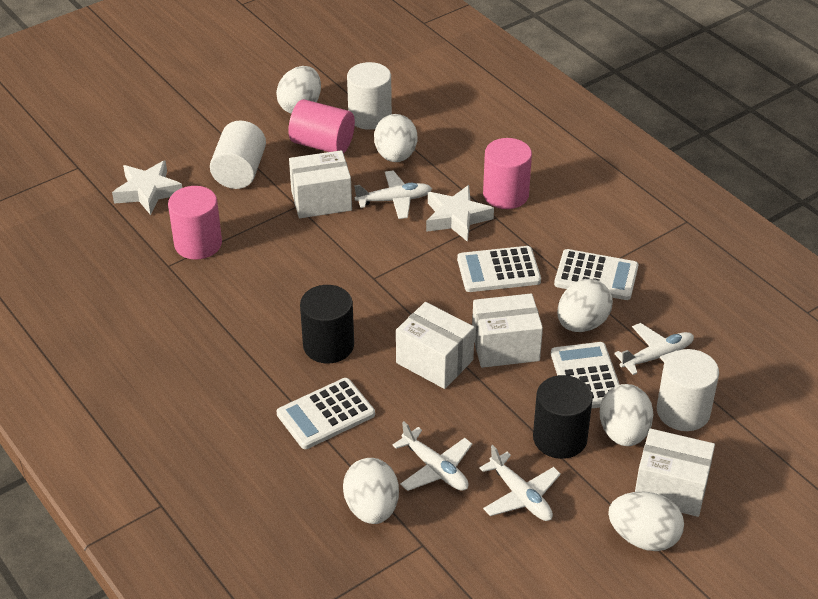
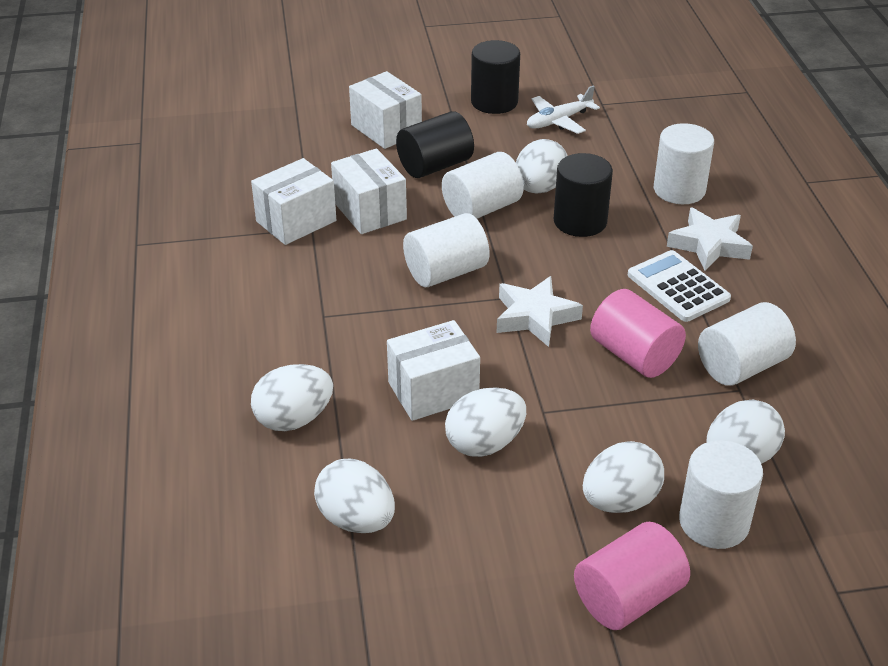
black cylinder: 2 -> 3
pink cylinder: 3 -> 2
white calculator: 4 -> 1
white cylinder: 3 -> 5
white plane: 4 -> 1

